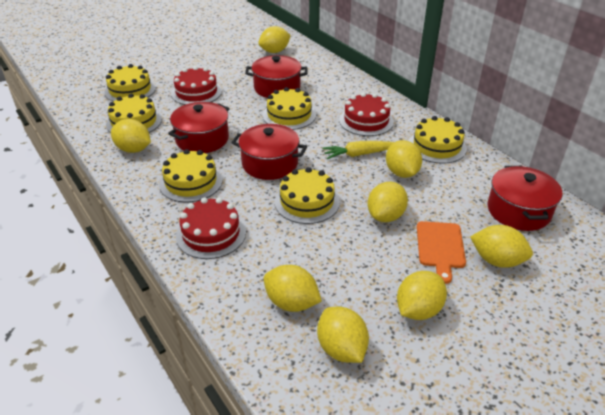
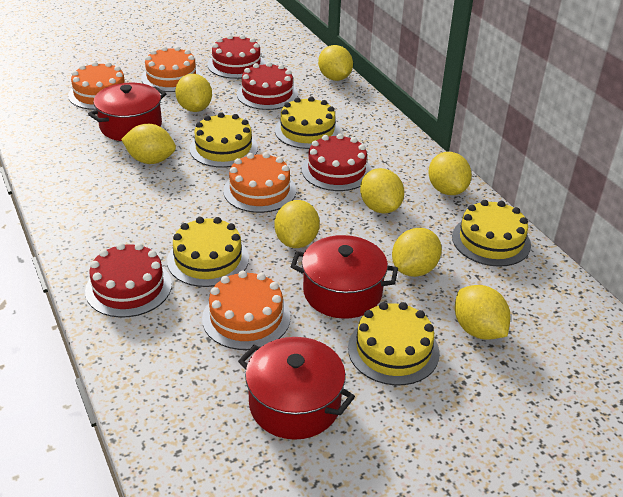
orange cake: 0 -> 4
orange cutting board: 1 -> 0
red cake: 3 -> 4
red pot: 4 -> 3
yellow cake: 6 -> 5
yellow carrot: 1 -> 0

